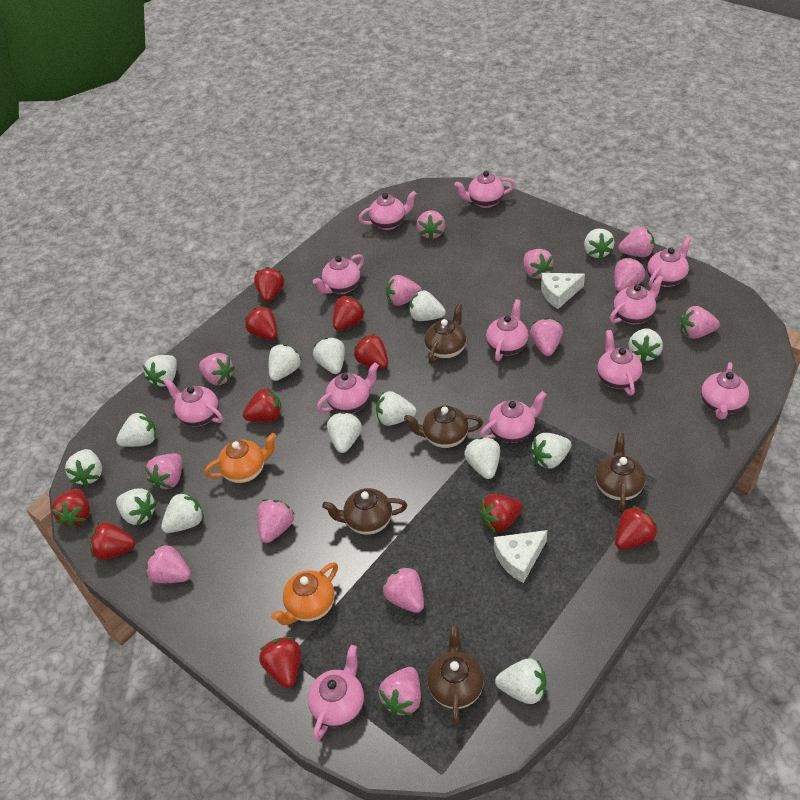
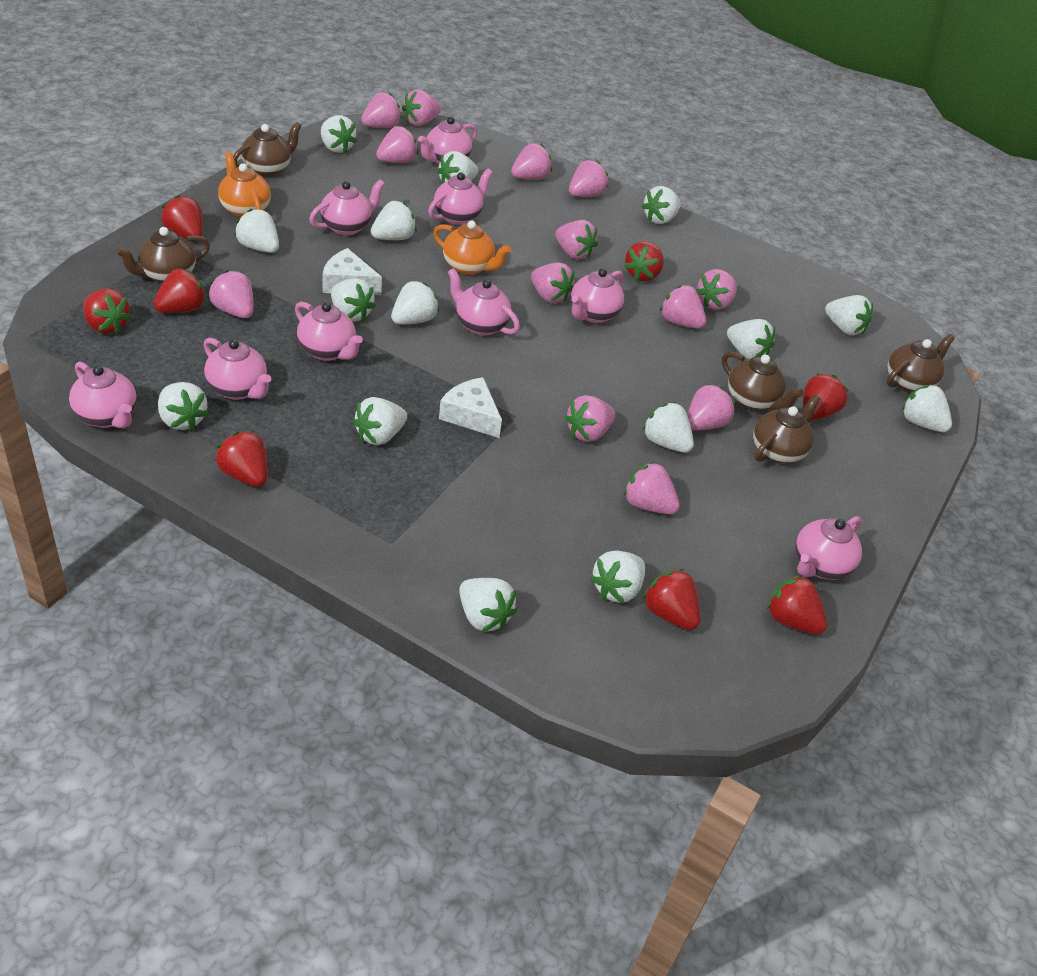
pink teapot: 12 -> 9
red strawberry: 10 -> 8

